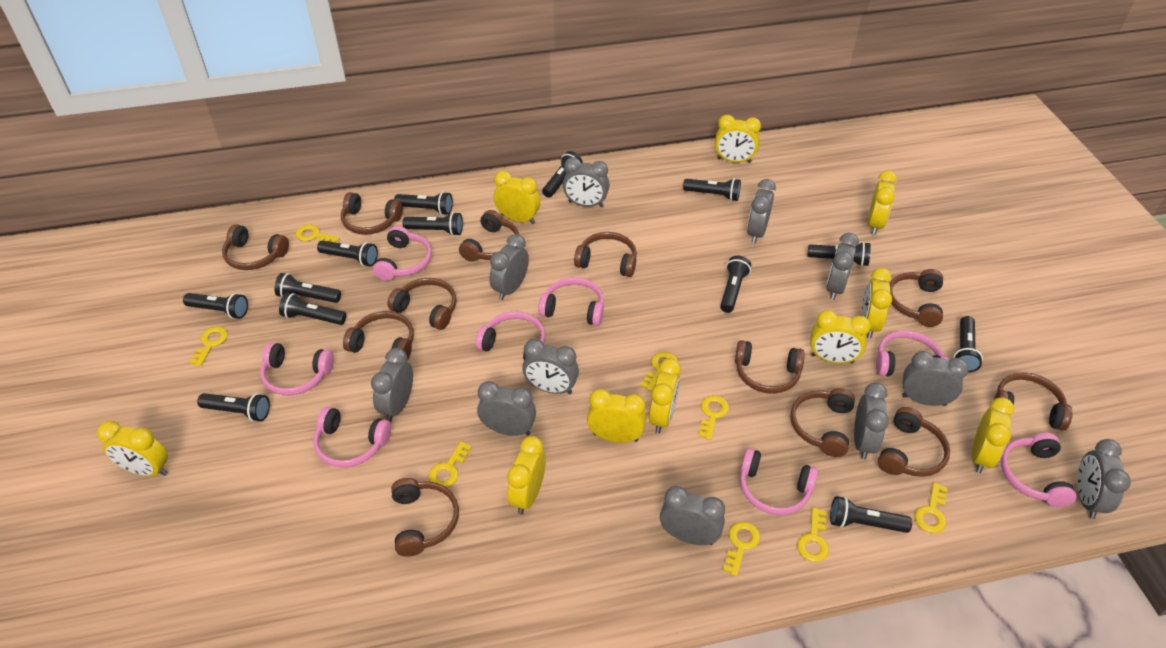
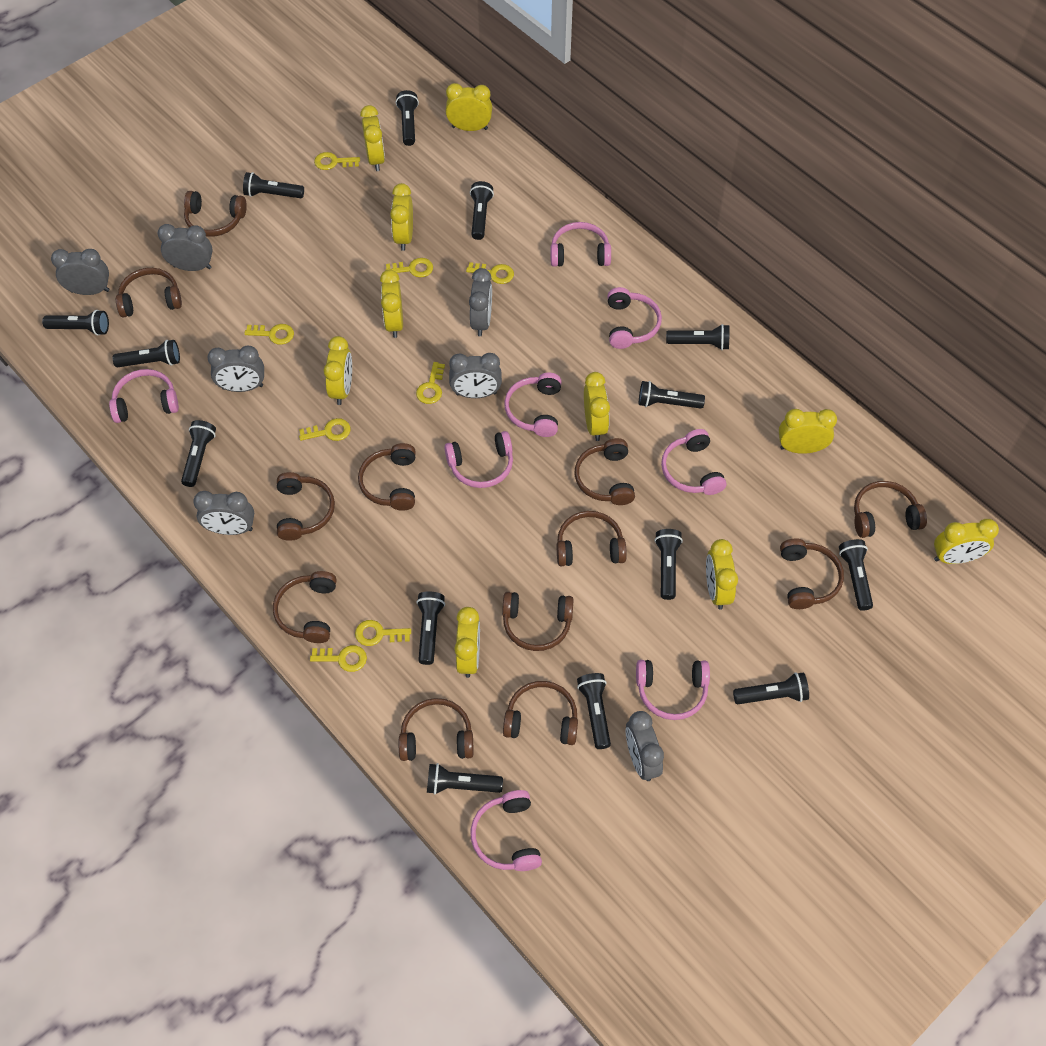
black flashlight: 13 -> 14
grey clock: 11 -> 7

